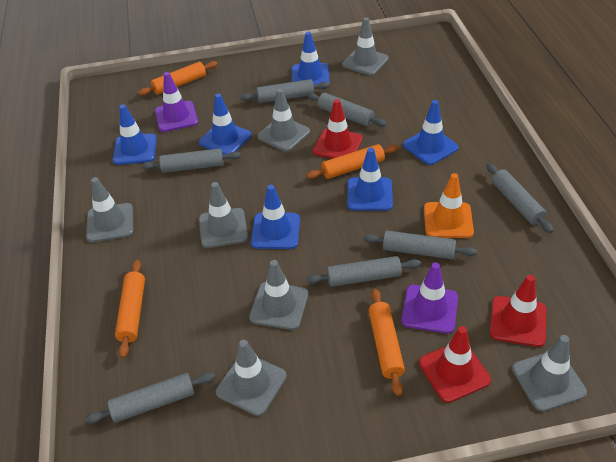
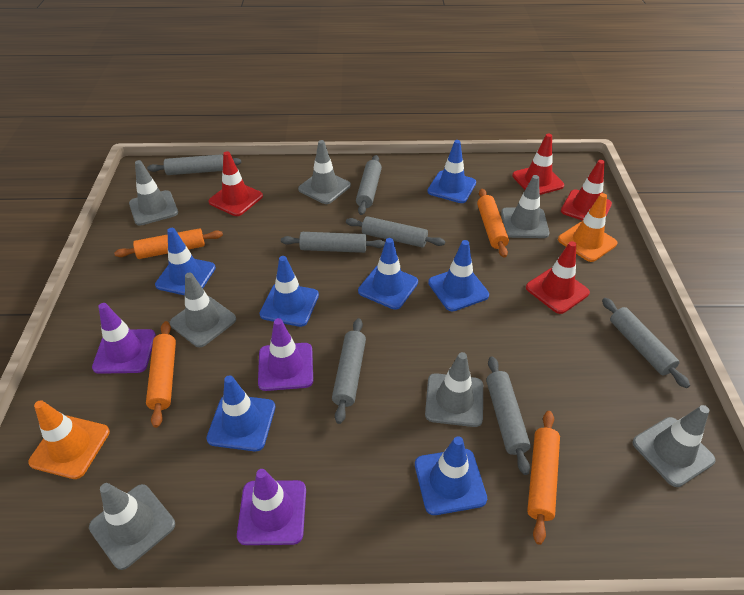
blue traffic cone: 6 -> 7
orange traffic cone: 1 -> 2
purple traffic cone: 2 -> 3
red traffic cone: 3 -> 4

